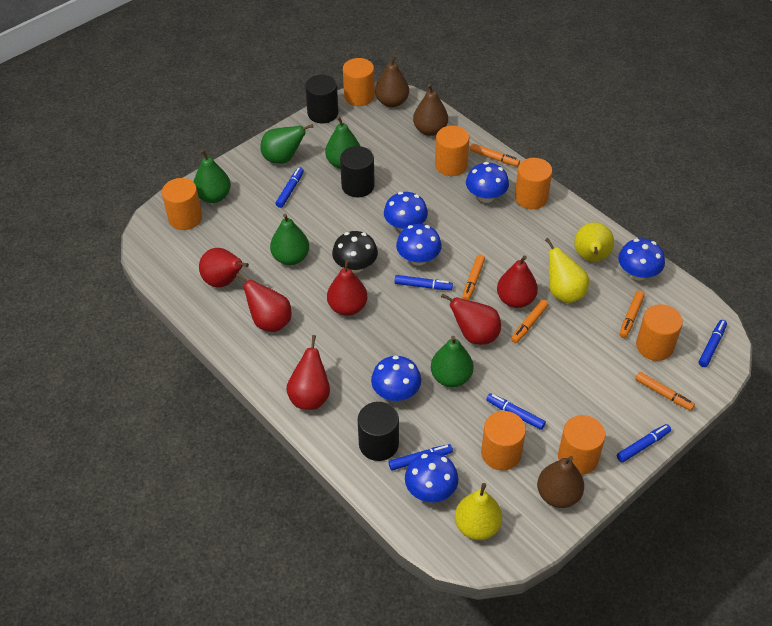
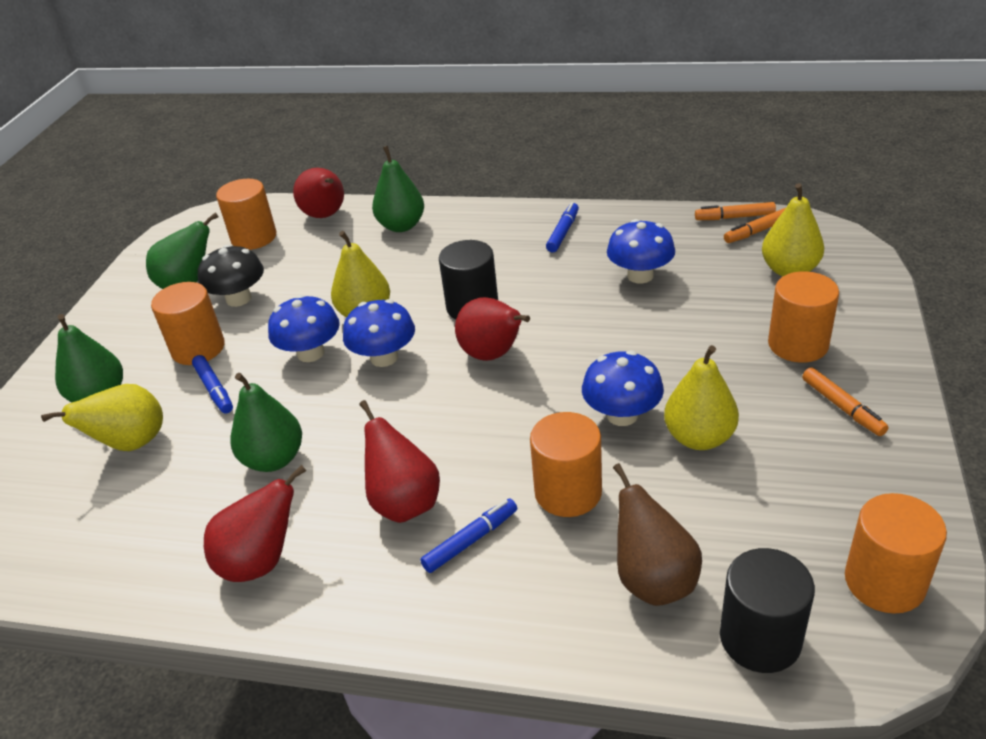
black cylinder: 3 -> 2
blue marker: 6 -> 3
blue mushroom: 6 -> 4
brown pear: 3 -> 1
green pear: 5 -> 4
orange cylinder: 7 -> 5
orange marker: 5 -> 3
red pear: 6 -> 4
yellow pear: 3 -> 4

